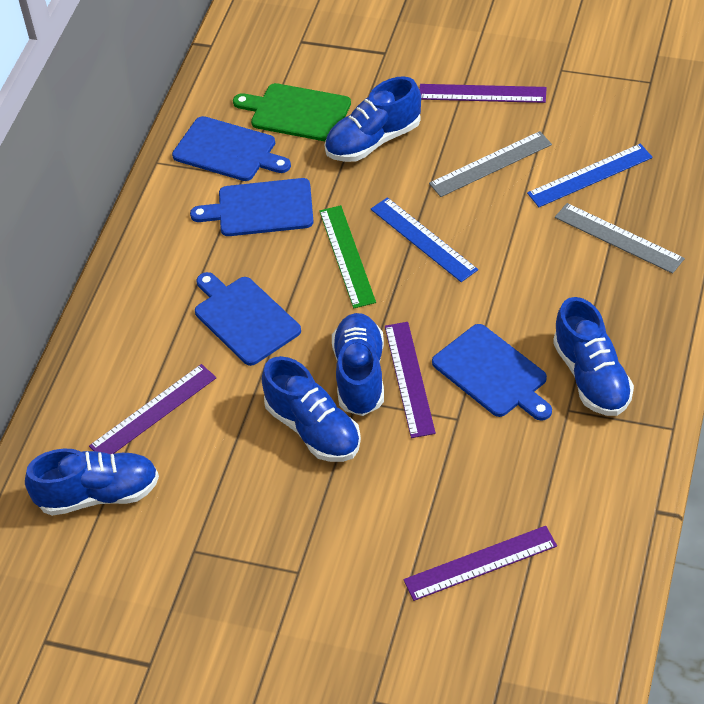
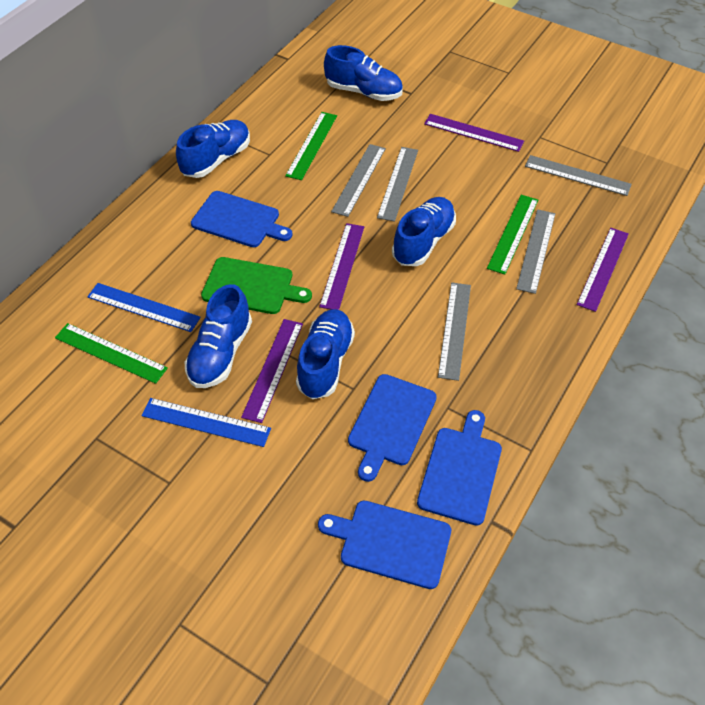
green ruler: 1 -> 3
grey ruler: 2 -> 5

